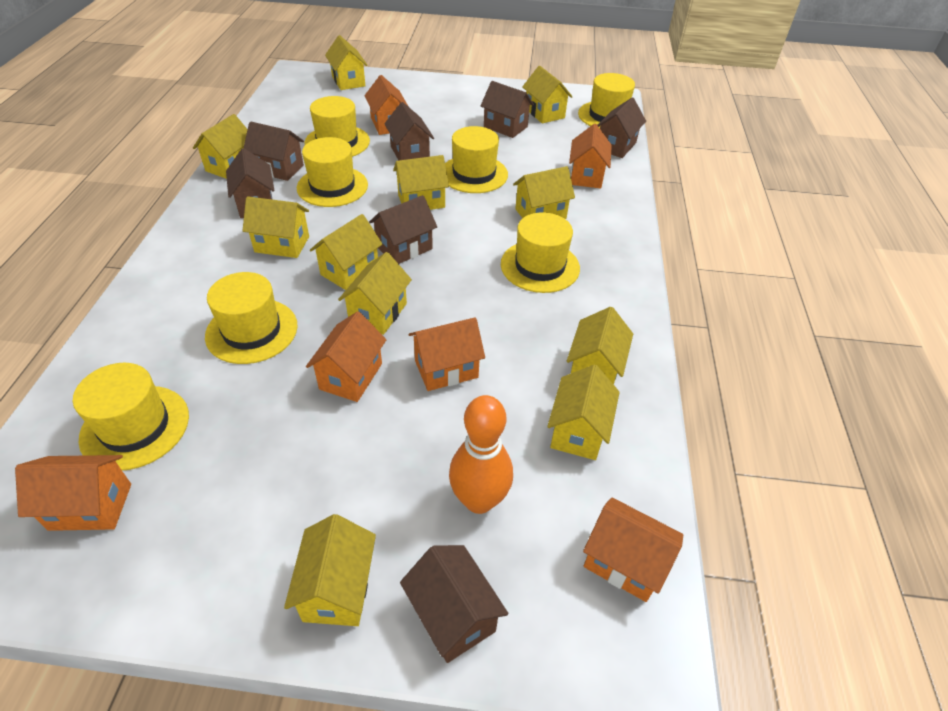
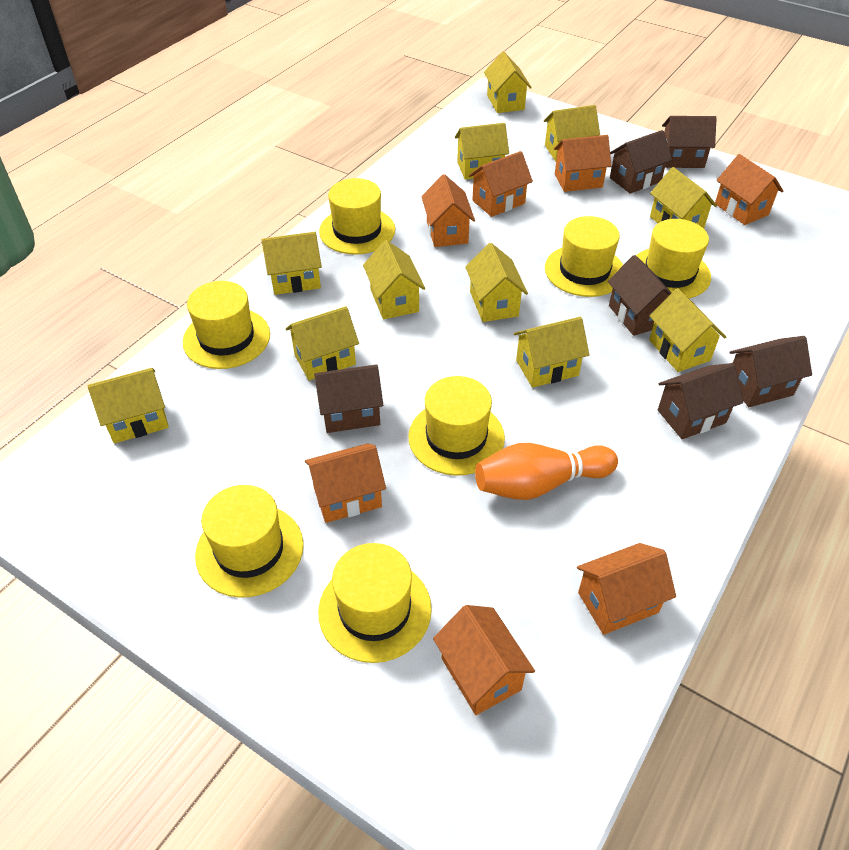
brown house: 7 -> 6
orange house: 6 -> 7

